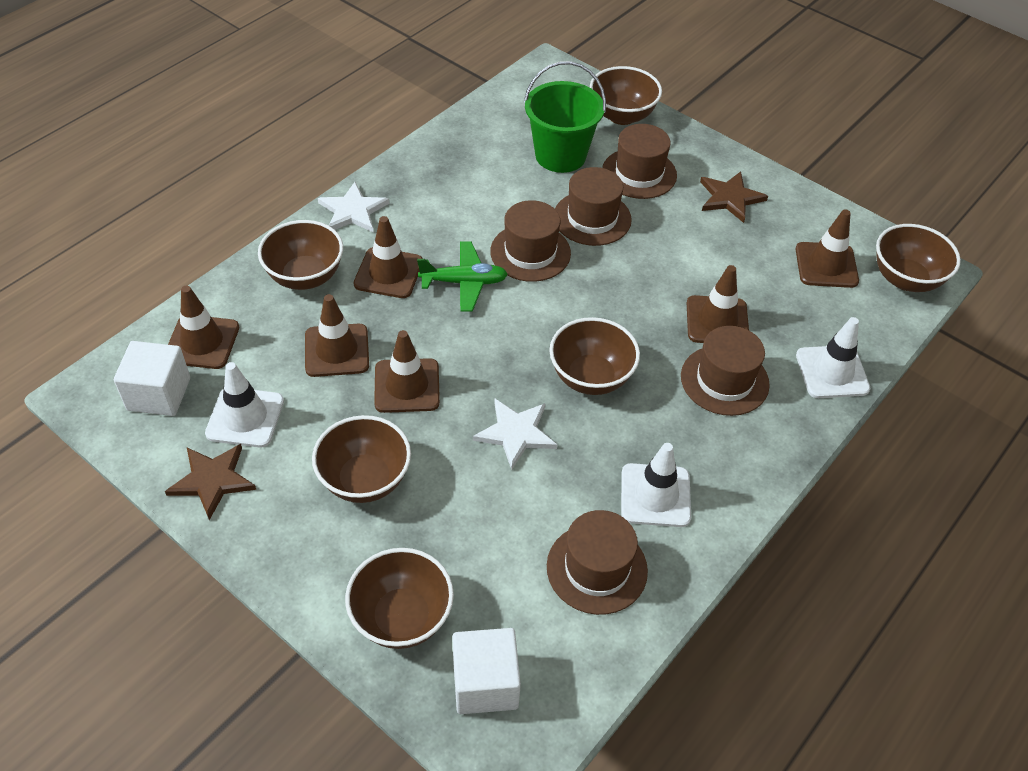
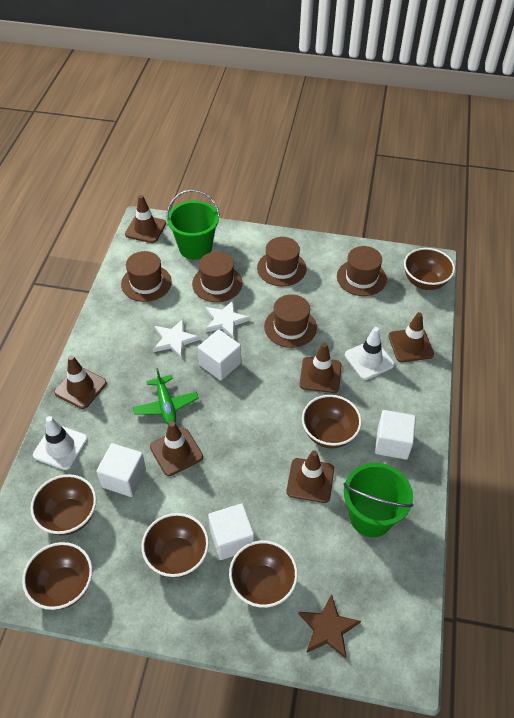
brown star: 2 -> 1
green bucket: 1 -> 2
white cube: 2 -> 4
white traffic cone: 3 -> 2

